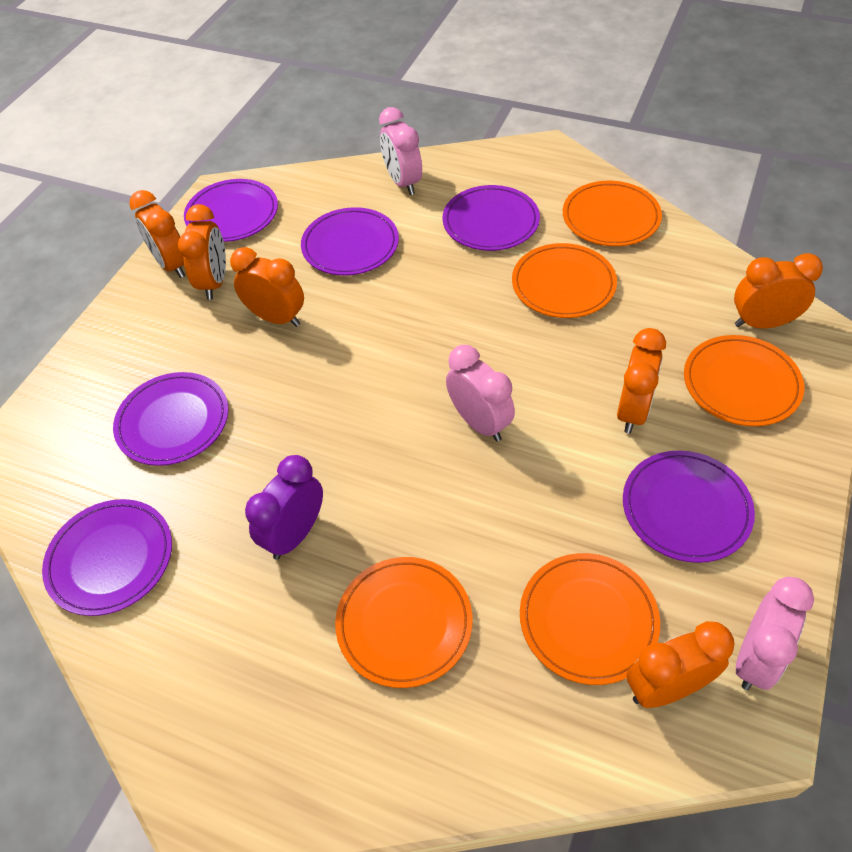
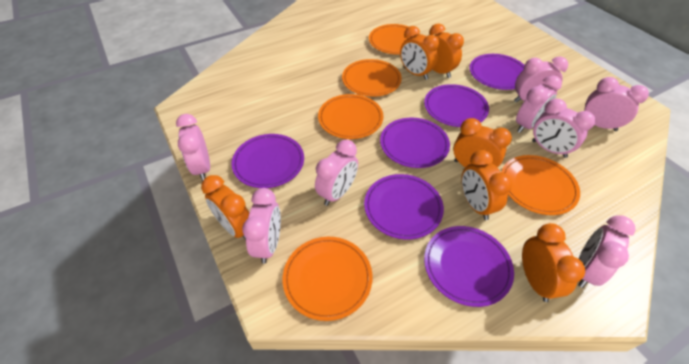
pink clock: 3 -> 8
purple clock: 1 -> 0

